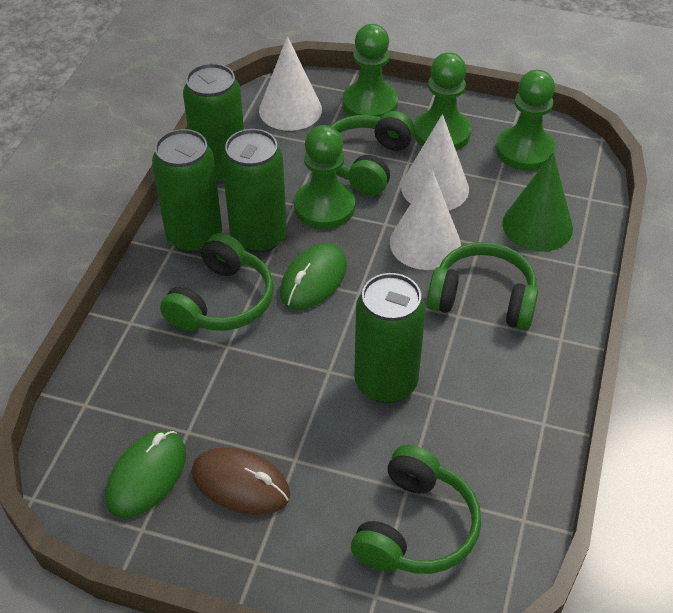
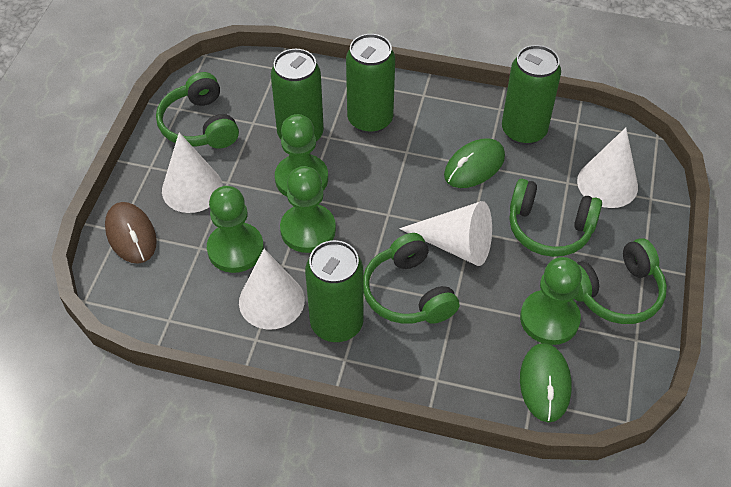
green cone: 1 -> 0
white cone: 3 -> 4

